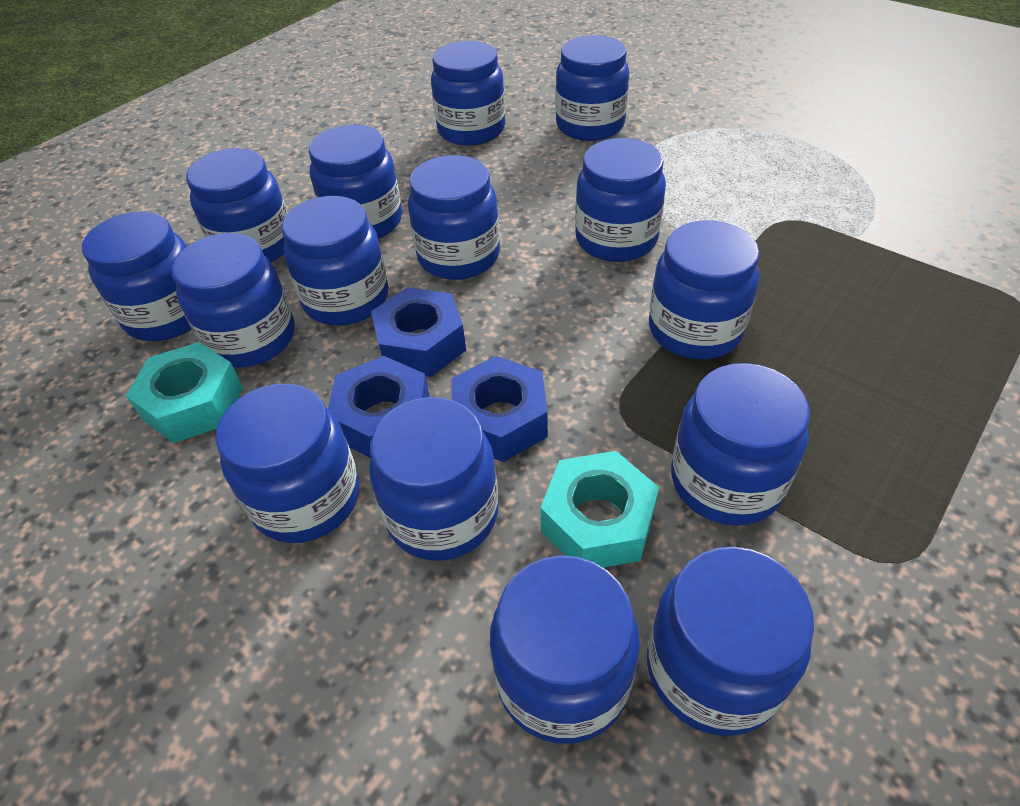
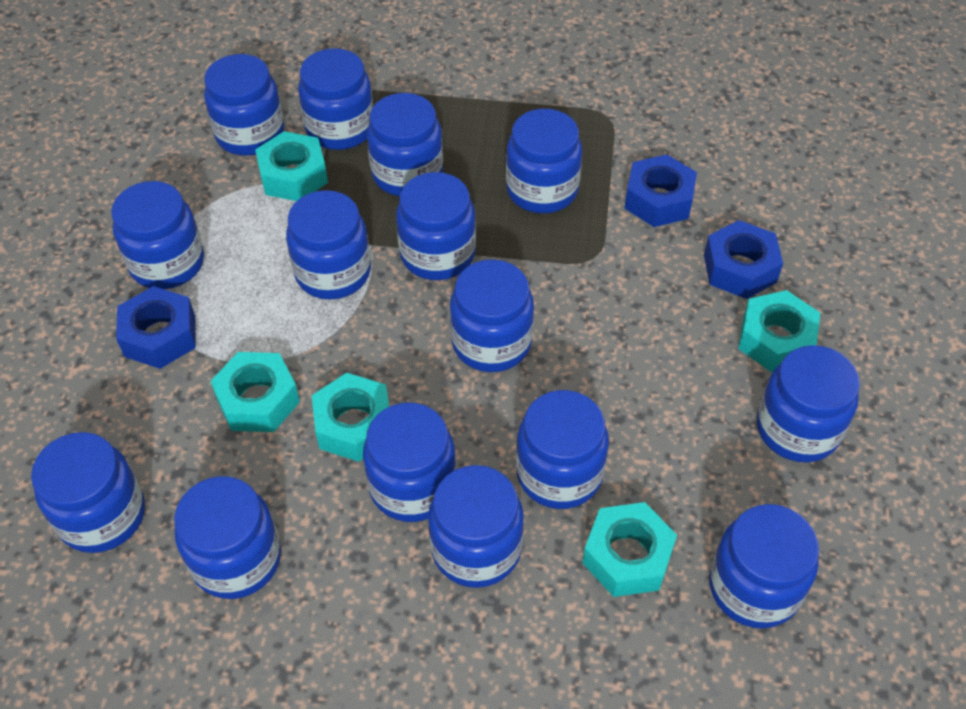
turquoise nut: 2 -> 5

